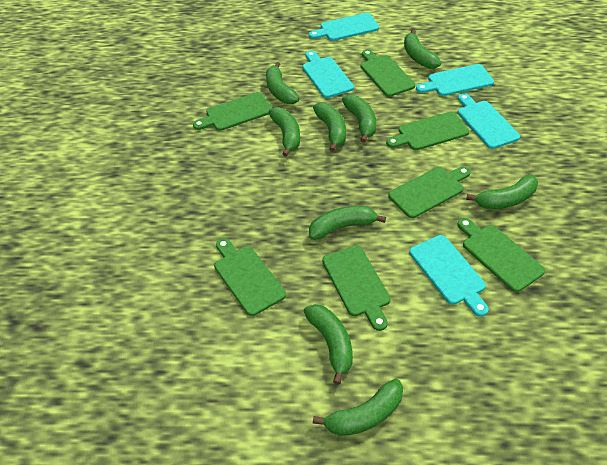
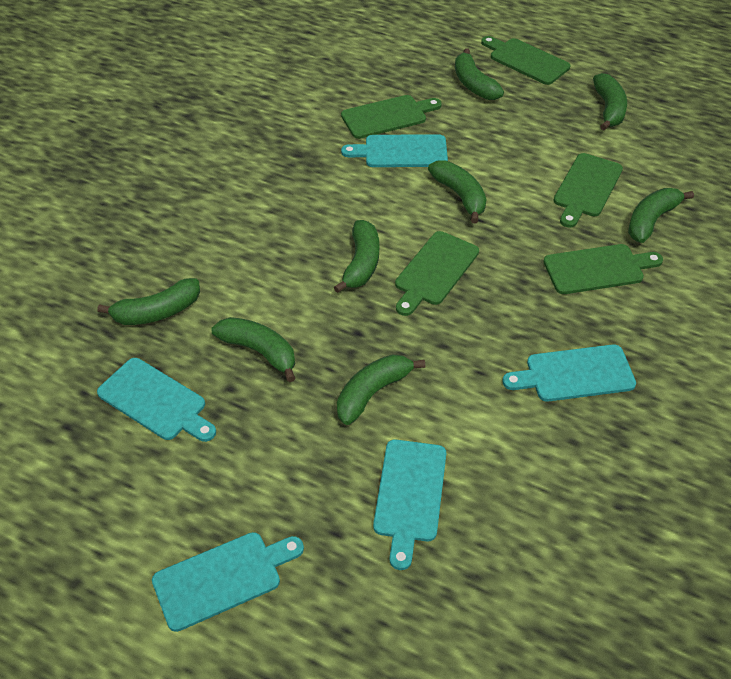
green banana: 9 -> 8
green cutting board: 7 -> 5

